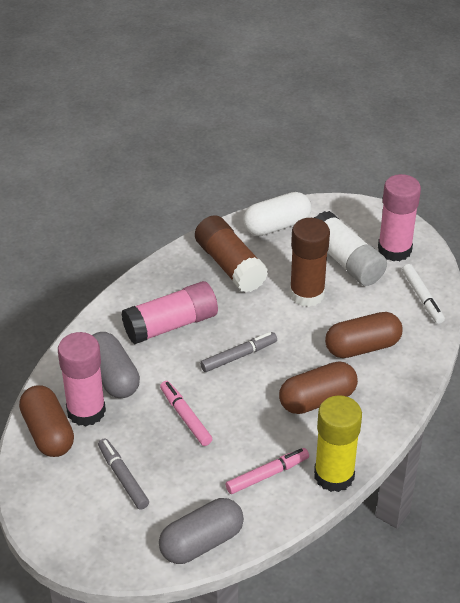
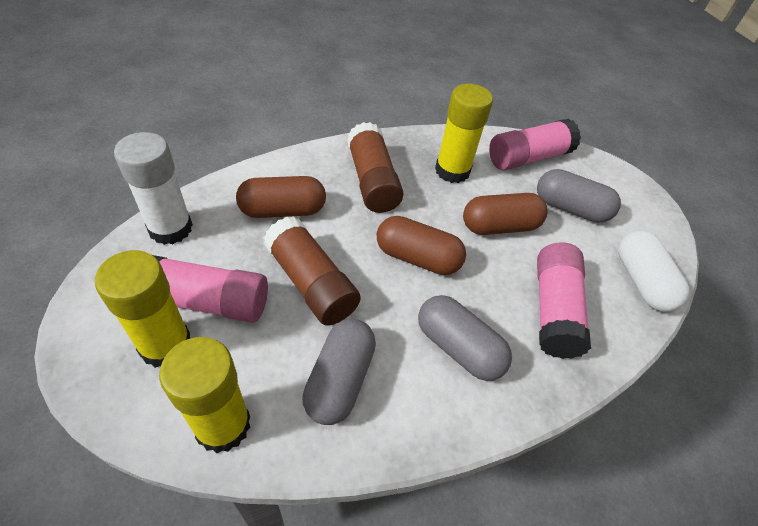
grey capsule: 2 -> 3
grey marker: 2 -> 0
pink marker: 2 -> 0
white marker: 1 -> 0
yellow glue stick: 1 -> 3

